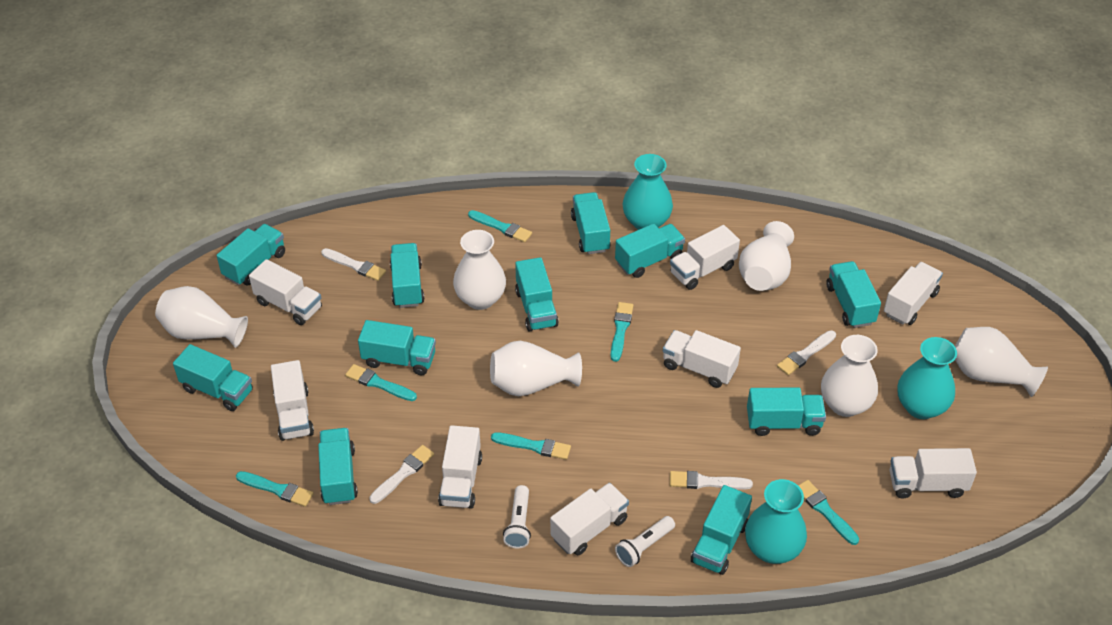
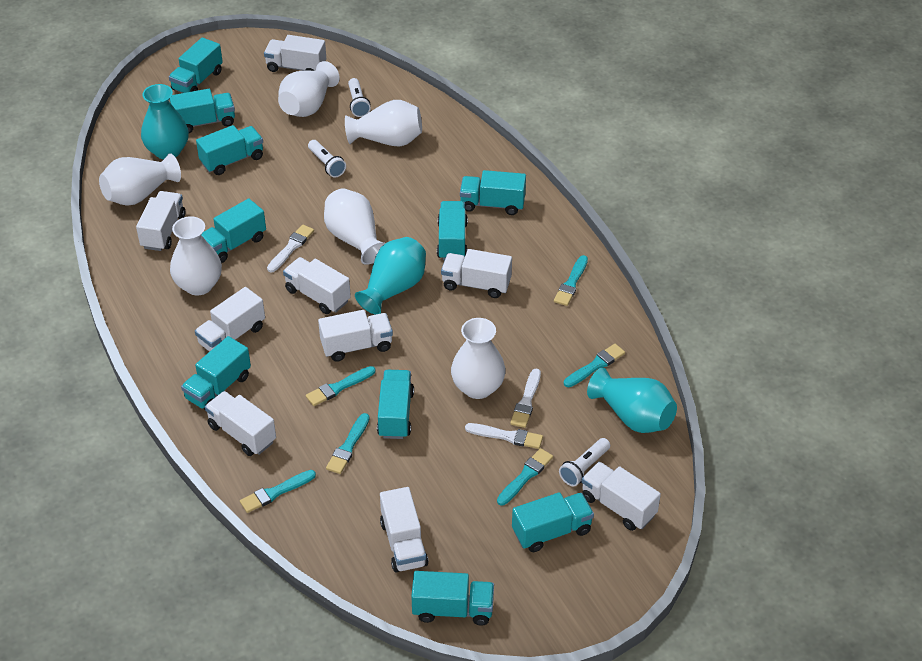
turquoise truck: 11 -> 10
white brush: 4 -> 3
white flashlight: 2 -> 3
white truck: 8 -> 9

